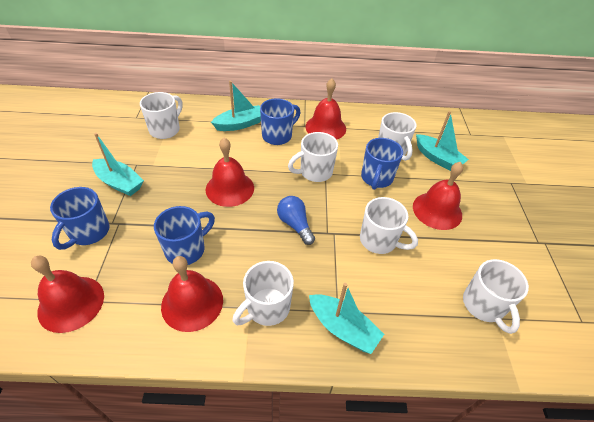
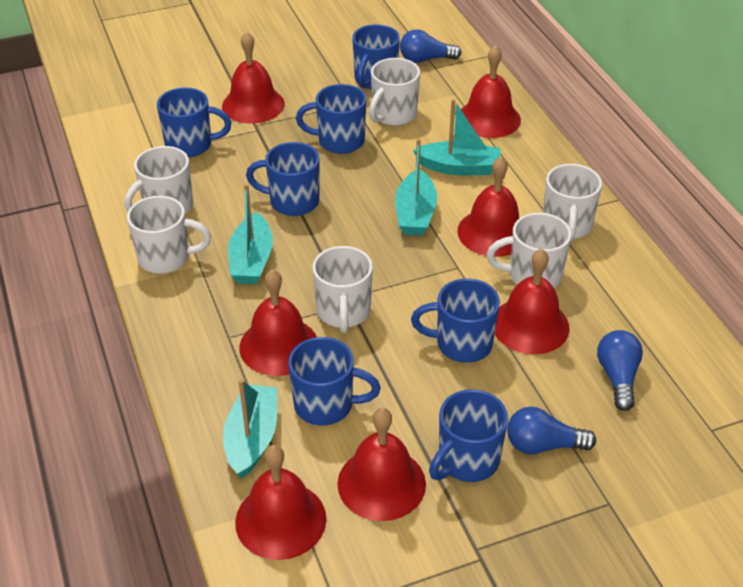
blue light bulb: 1 -> 3
blue mug: 4 -> 7
red bell: 5 -> 7

